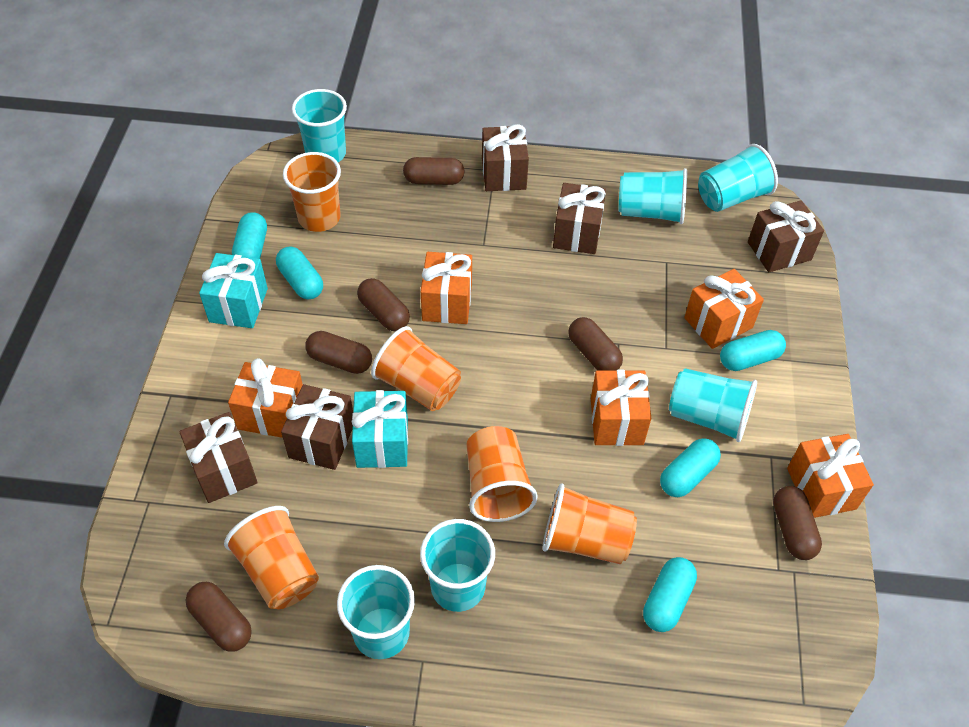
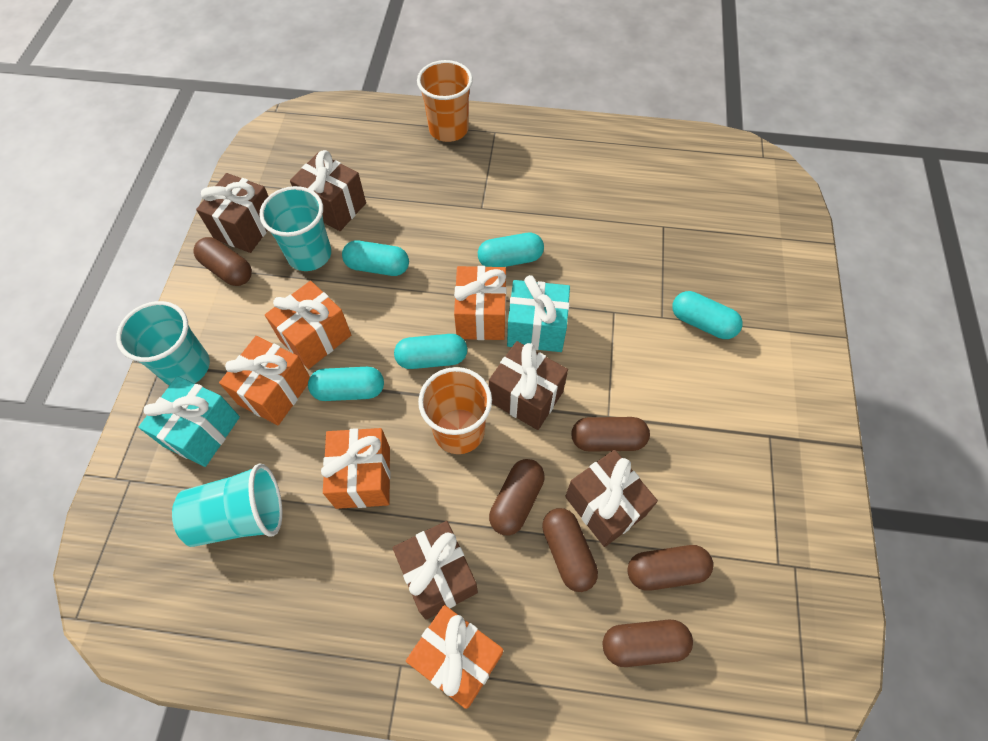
orange cup: 5 -> 2
turquoise cup: 6 -> 3

